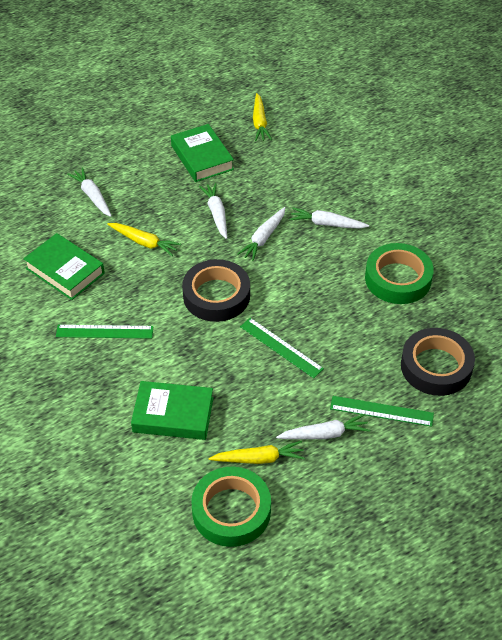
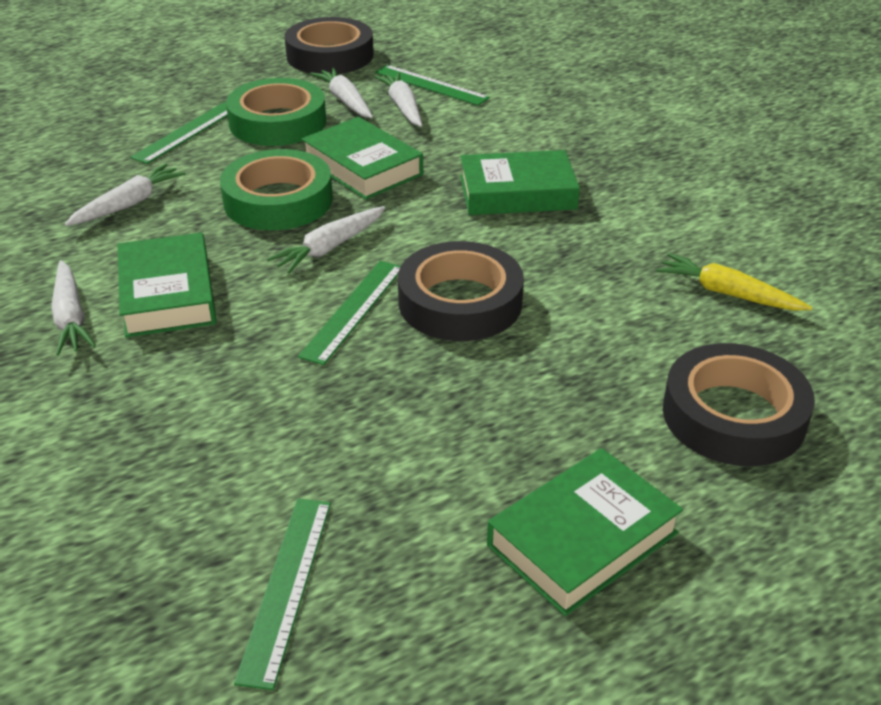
black tape: 2 -> 3
green book: 3 -> 4
green ruler: 3 -> 4
yellow carrot: 3 -> 1

